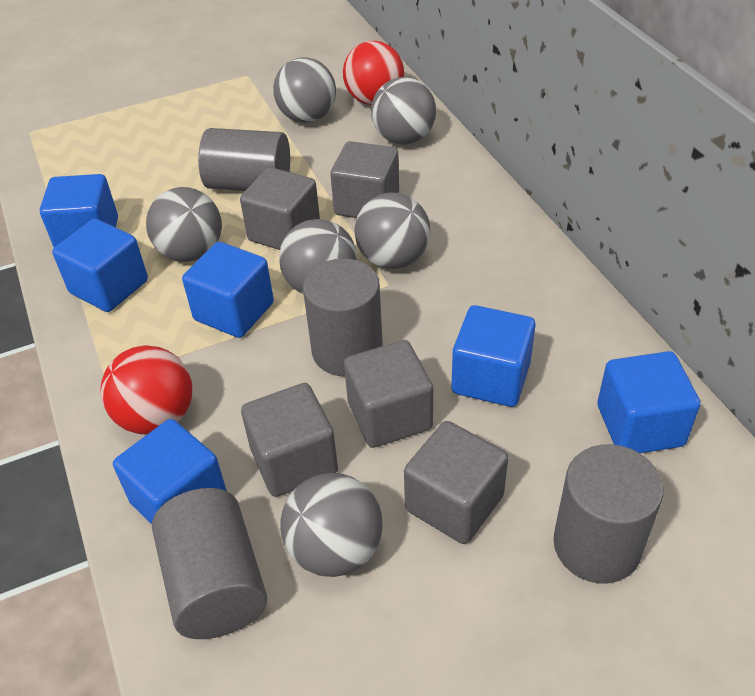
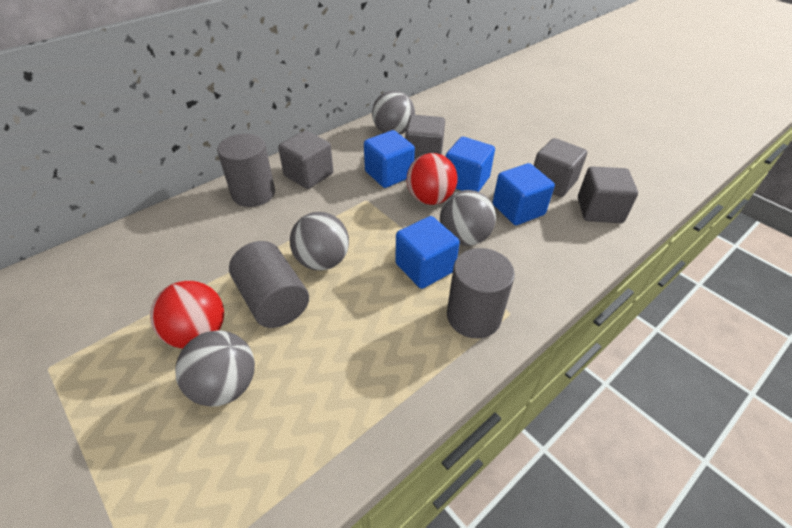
blue cube: 6 -> 4
grey ball: 6 -> 4
grey cube: 5 -> 4
grey cylinder: 4 -> 3

